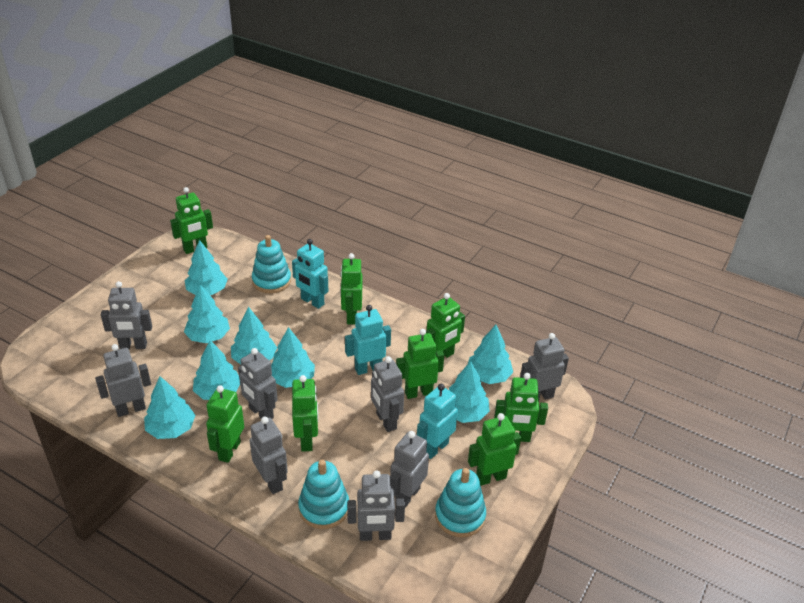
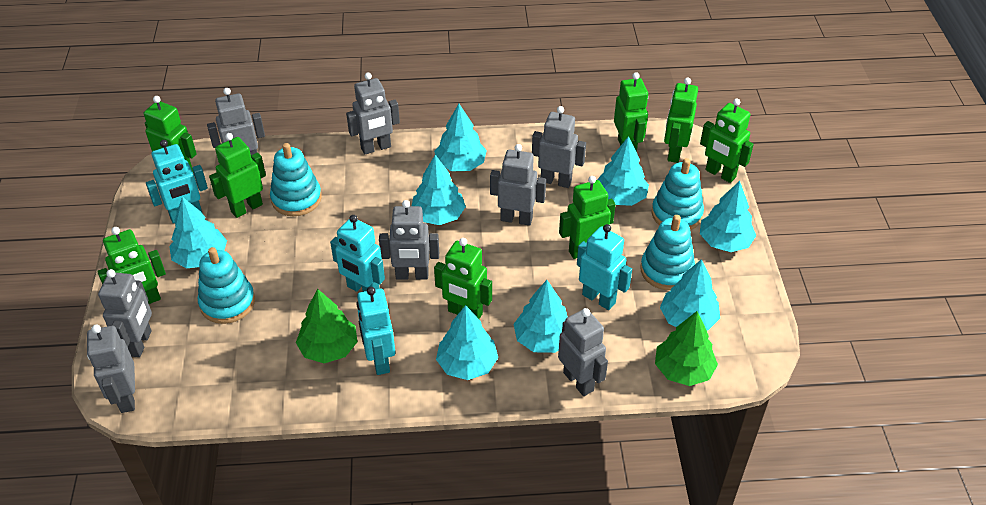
green tree: 0 -> 2
turquoise robot: 3 -> 4
turquoise stacking toy: 3 -> 4

